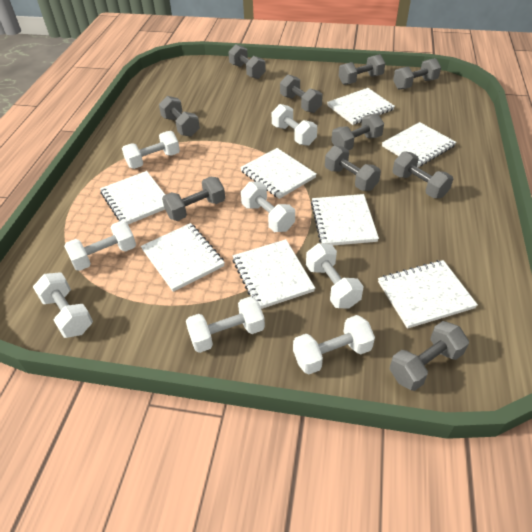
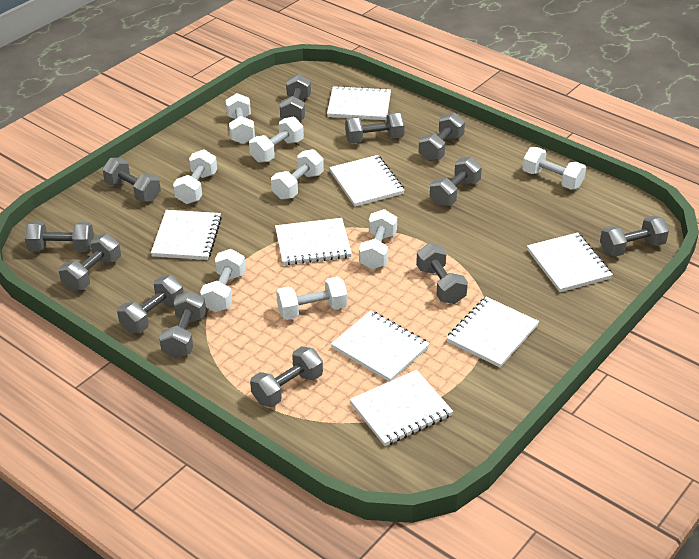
grey dumbbell: 10 -> 12

